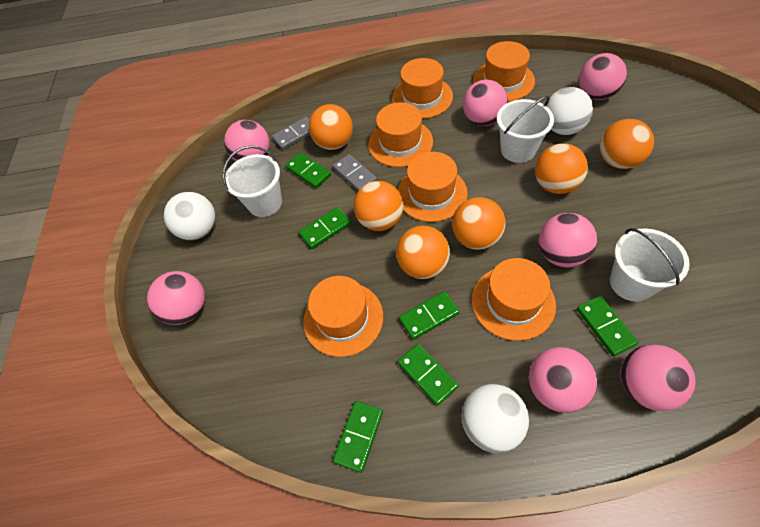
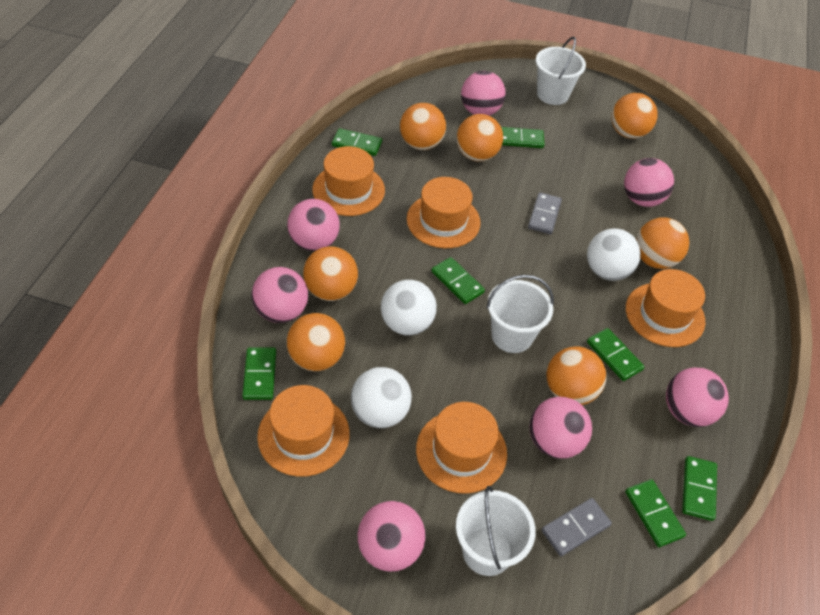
green domino: 6 -> 7
orange ball: 6 -> 7
orange hat: 6 -> 5

